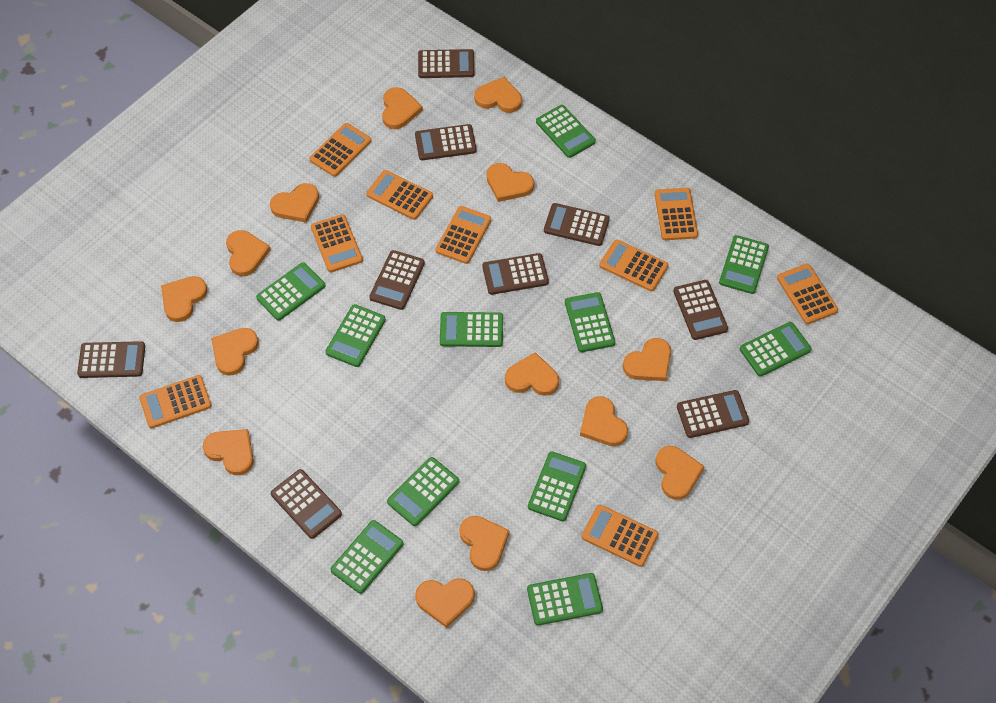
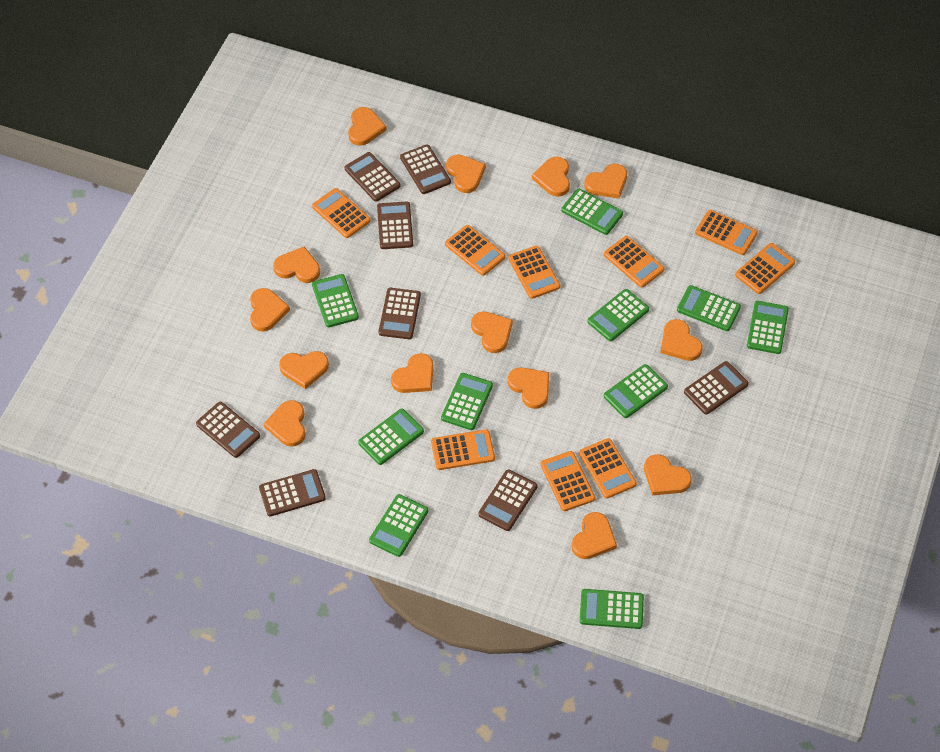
brown calculator: 9 -> 8
green calculator: 11 -> 10

